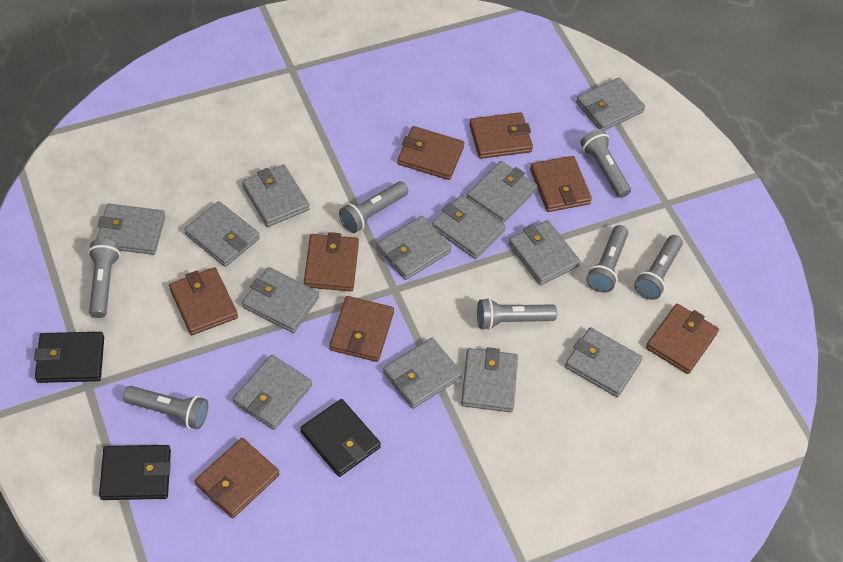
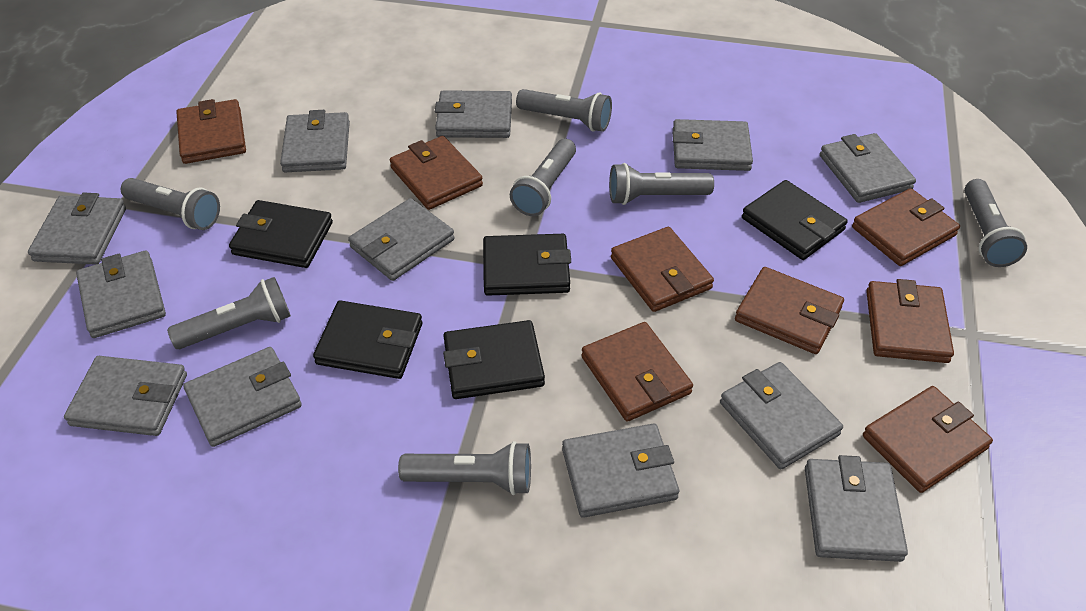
black wallet: 3 -> 5
grey wallet: 13 -> 12

